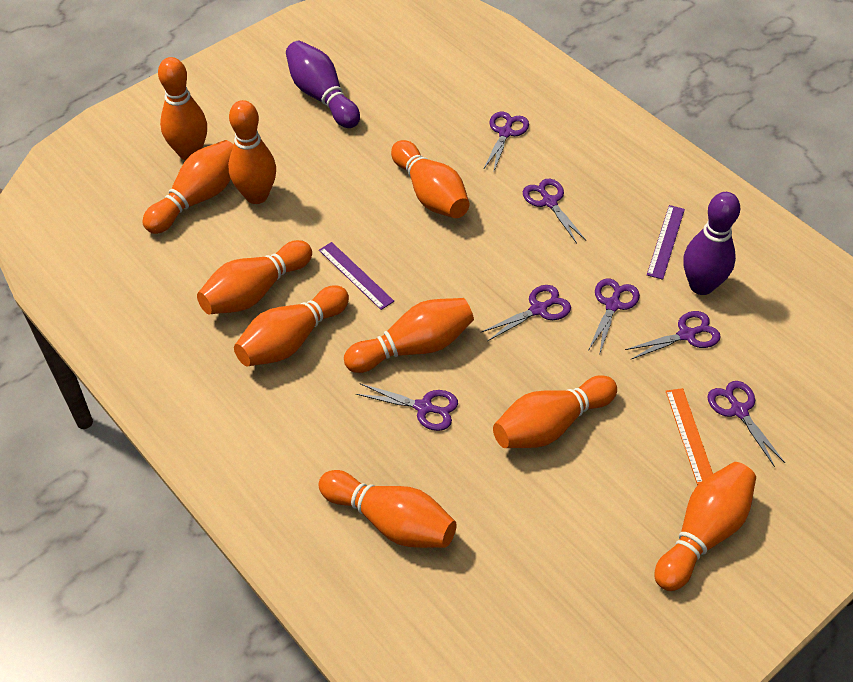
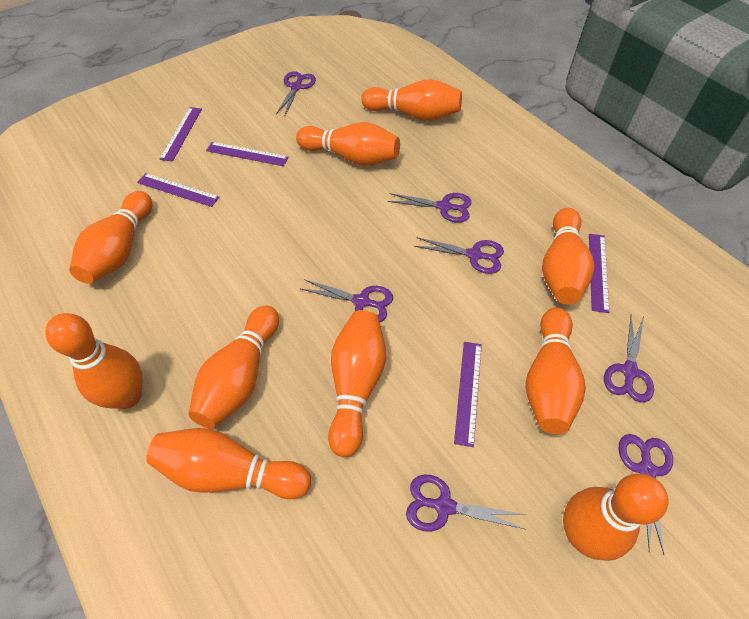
orange ruler: 1 -> 0
purple bowling pin: 2 -> 0
purple ruler: 2 -> 5

